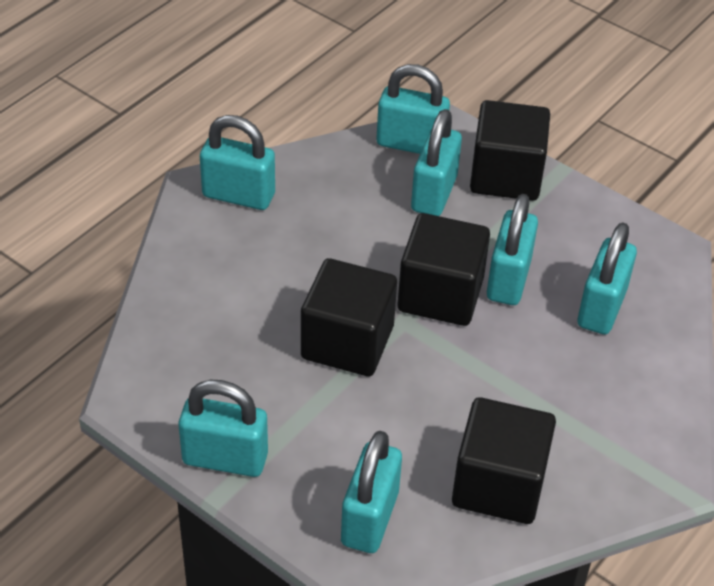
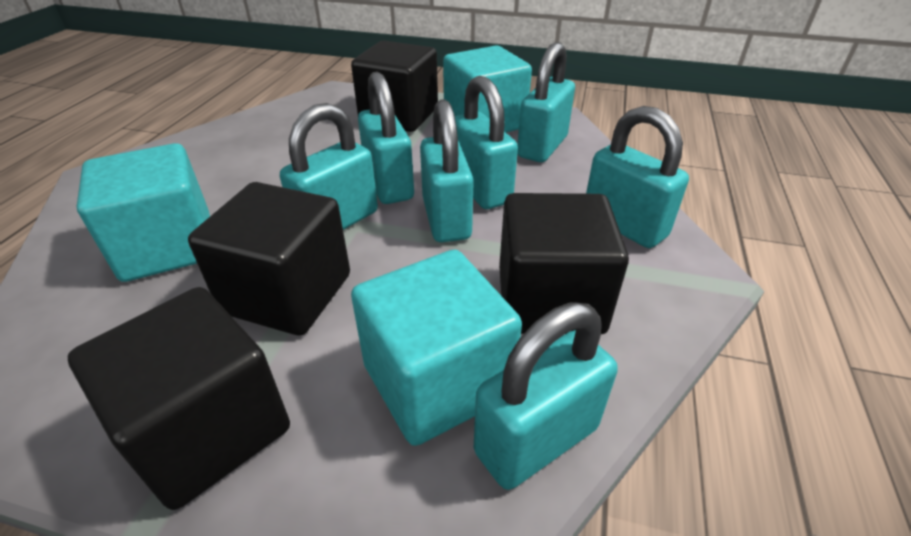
turquoise cube: 0 -> 3

